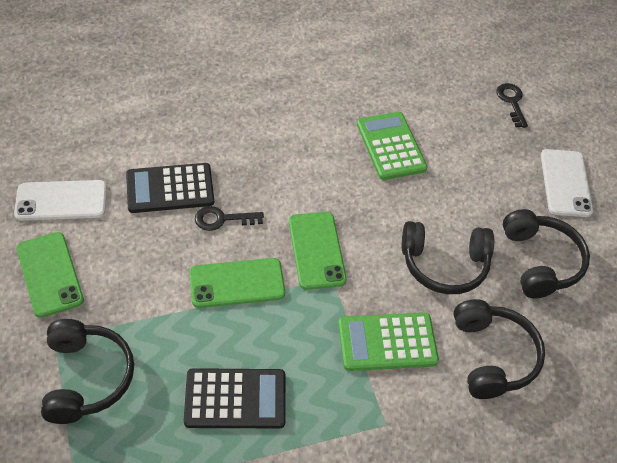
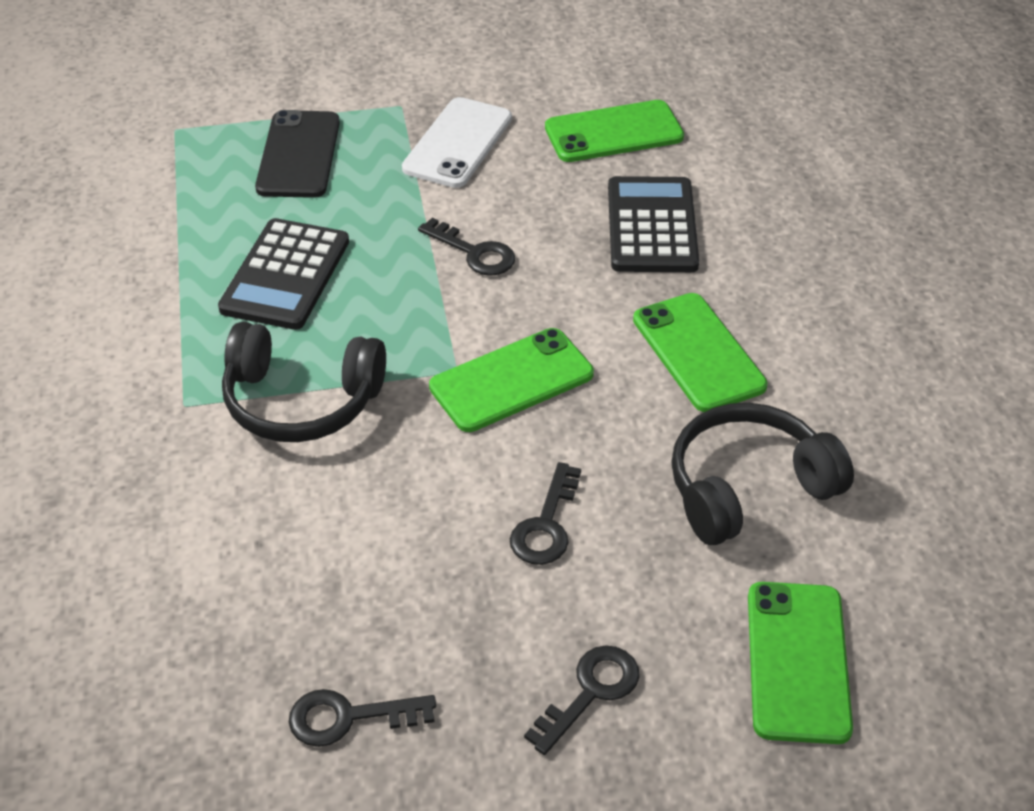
black headphones: 4 -> 2
black key: 2 -> 4
black phone: 0 -> 1
green calculator: 2 -> 0
green phone: 3 -> 4
white phone: 2 -> 1

